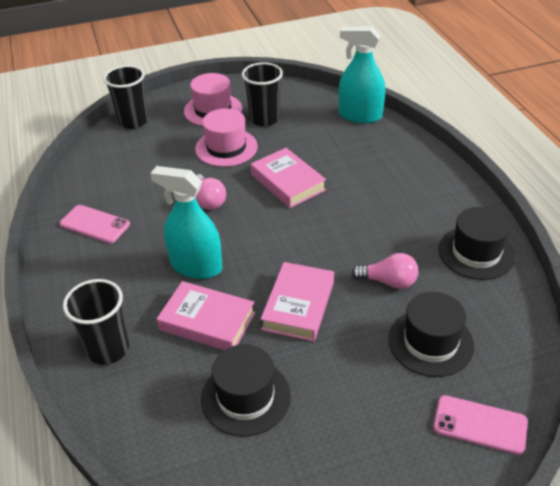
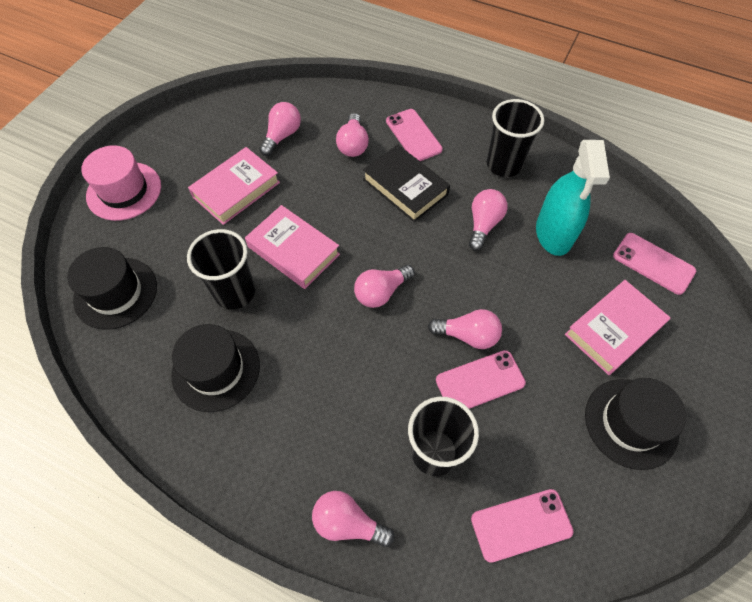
black book: 0 -> 1
pink hat: 2 -> 1
pink light bulb: 2 -> 6
pink phone: 2 -> 4
turquoise spray bottle: 2 -> 1

